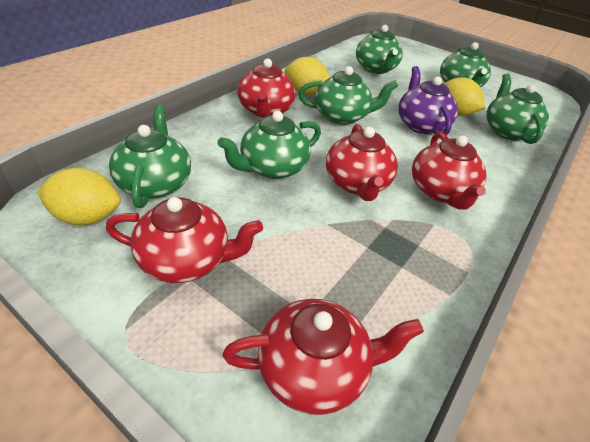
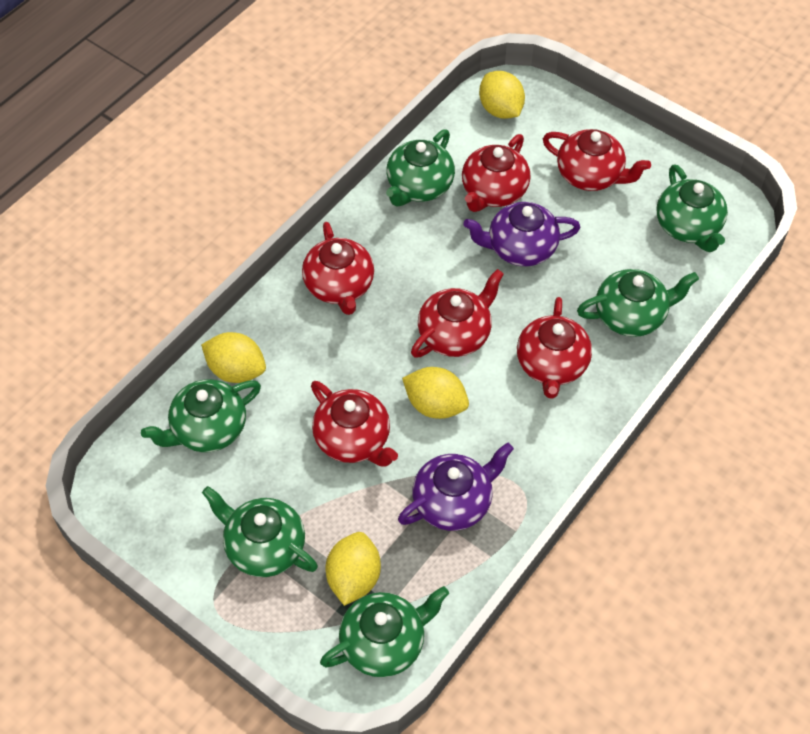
purple teapot: 1 -> 2
red teapot: 5 -> 6
yellow lemon: 3 -> 4

